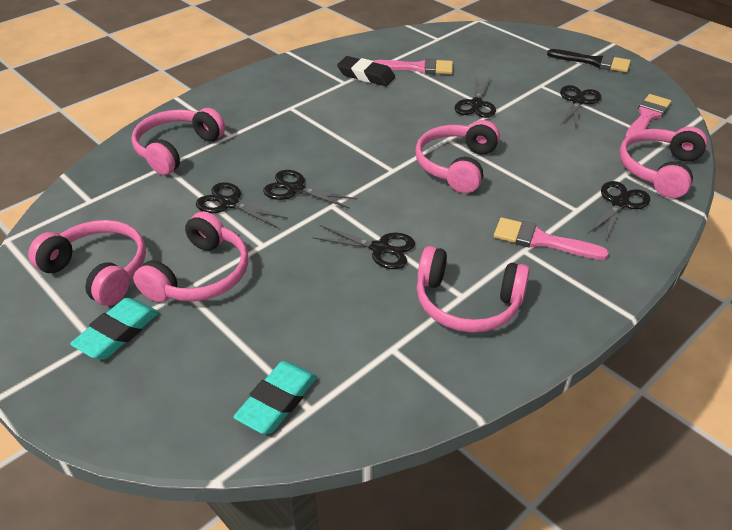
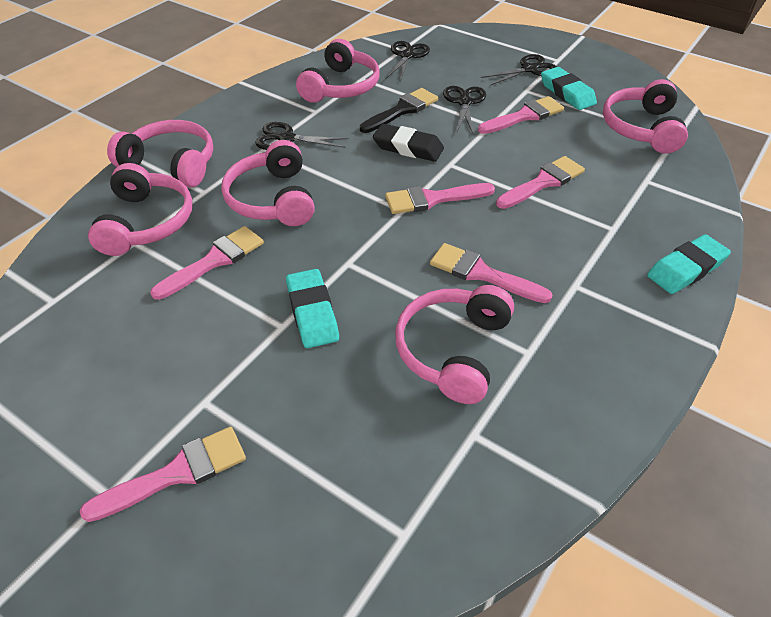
black scissors: 6 -> 4
pink brush: 3 -> 6
turquoise eraser: 2 -> 3

